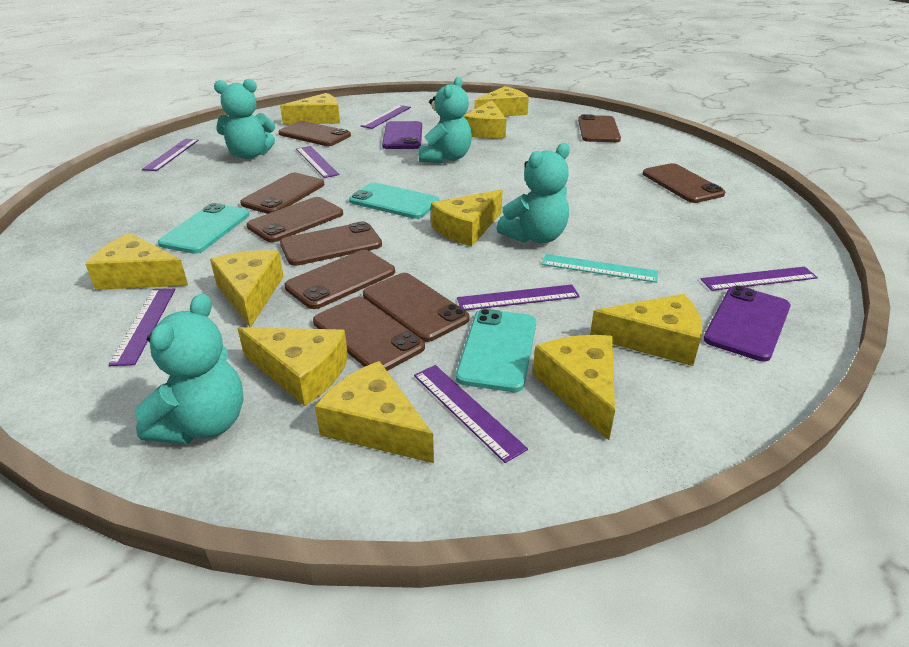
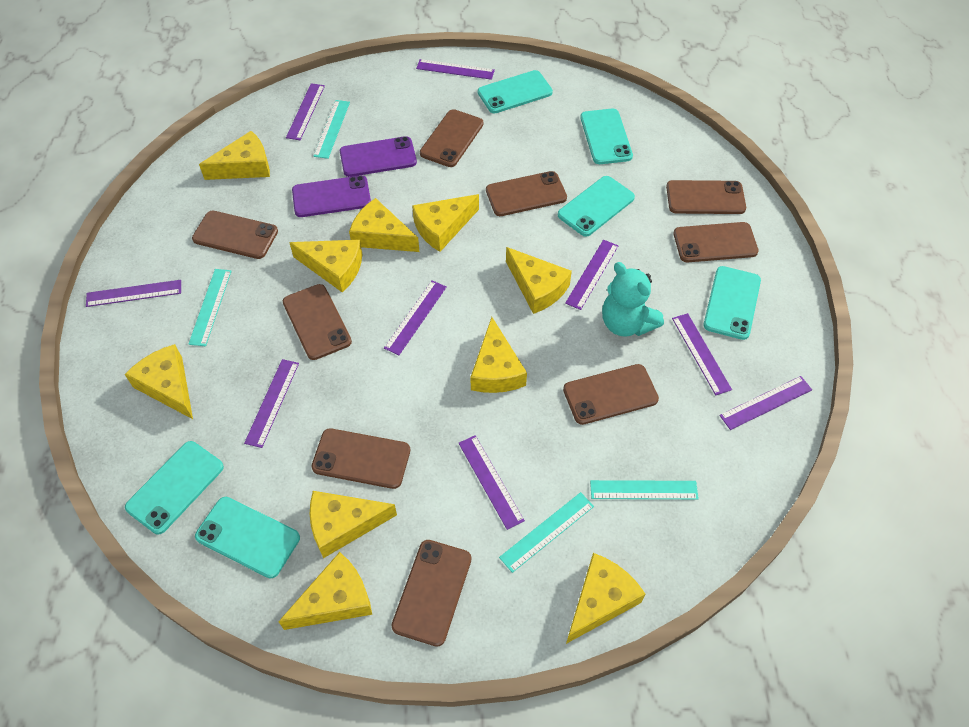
purple ruler: 7 -> 9
turquoise phone: 3 -> 6
turquoise ruler: 1 -> 4
turquoise teddy bear: 4 -> 1

